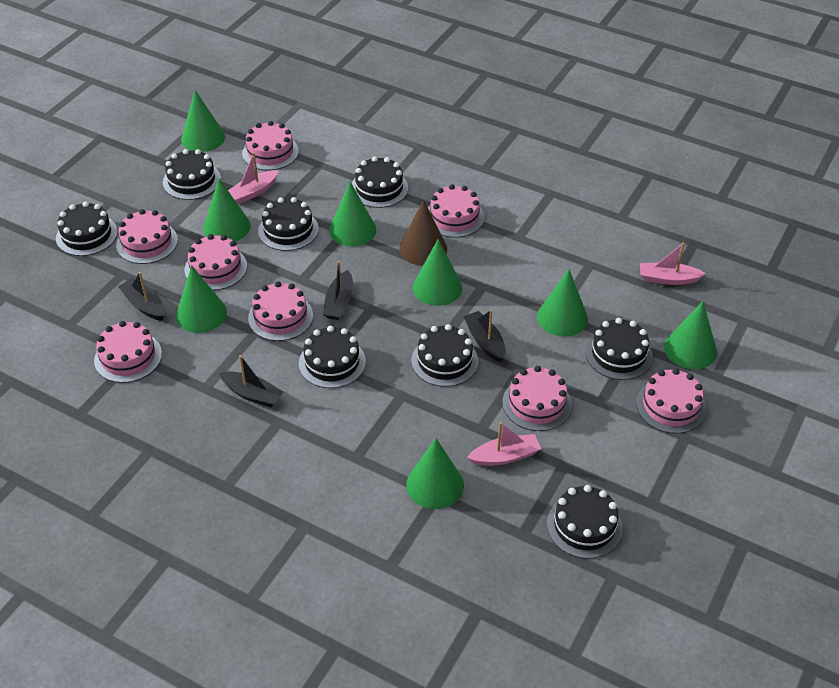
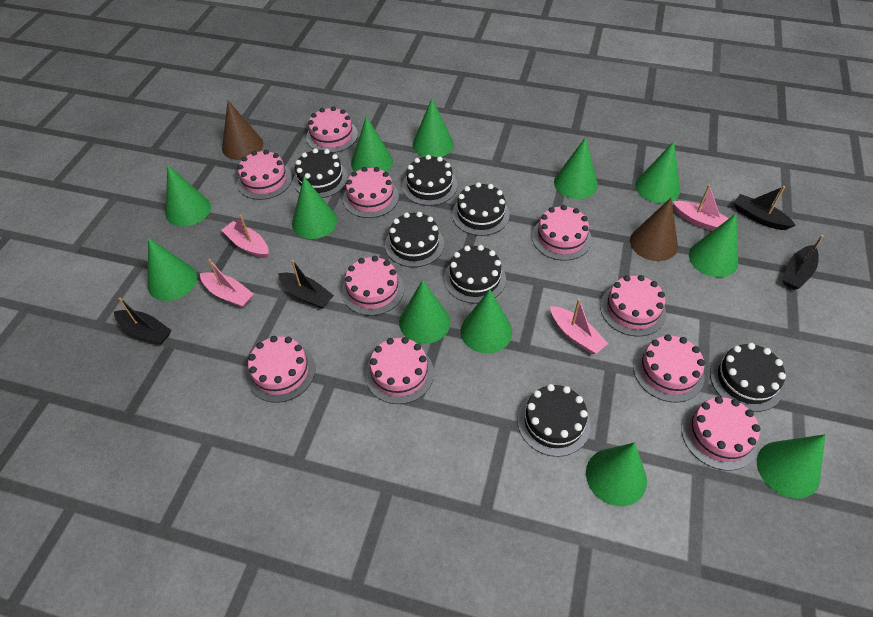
black cake: 8 -> 7
brown cone: 1 -> 2
green cone: 8 -> 12
pink boat: 3 -> 4
pink cake: 8 -> 10

